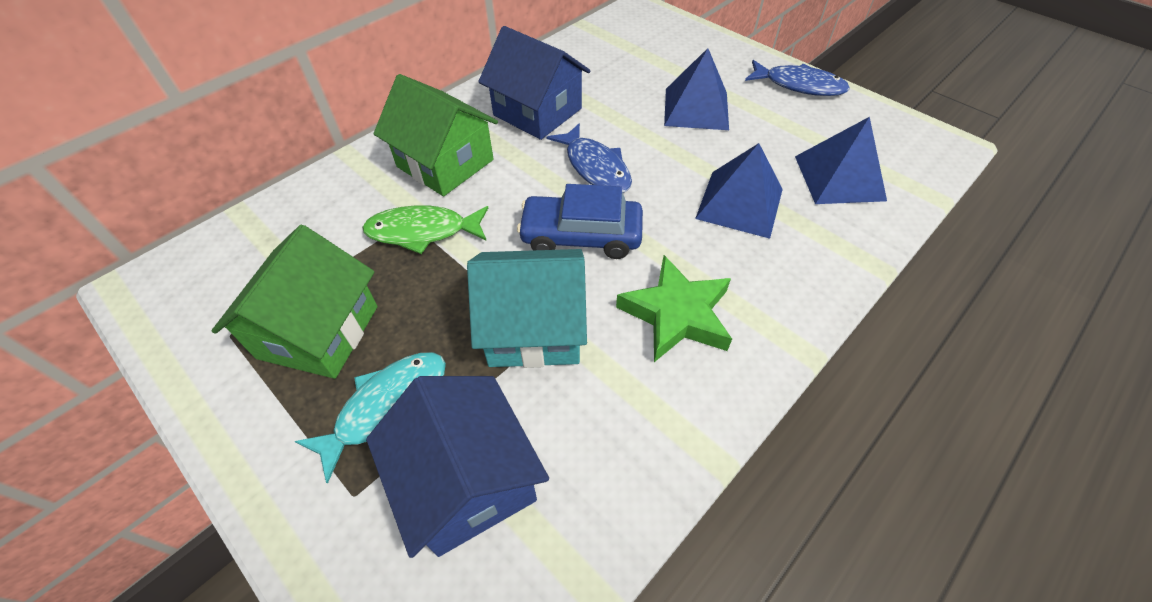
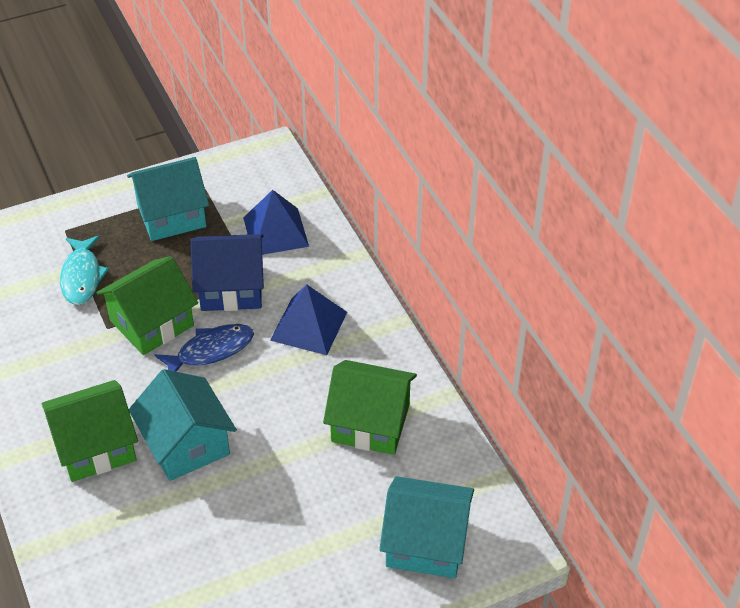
blue car: 1 -> 0
blue fish: 2 -> 1
blue house: 2 -> 1
blue pyramid: 3 -> 2
green fish: 1 -> 0
green house: 2 -> 3
green star: 1 -> 0
turquoise house: 1 -> 3

